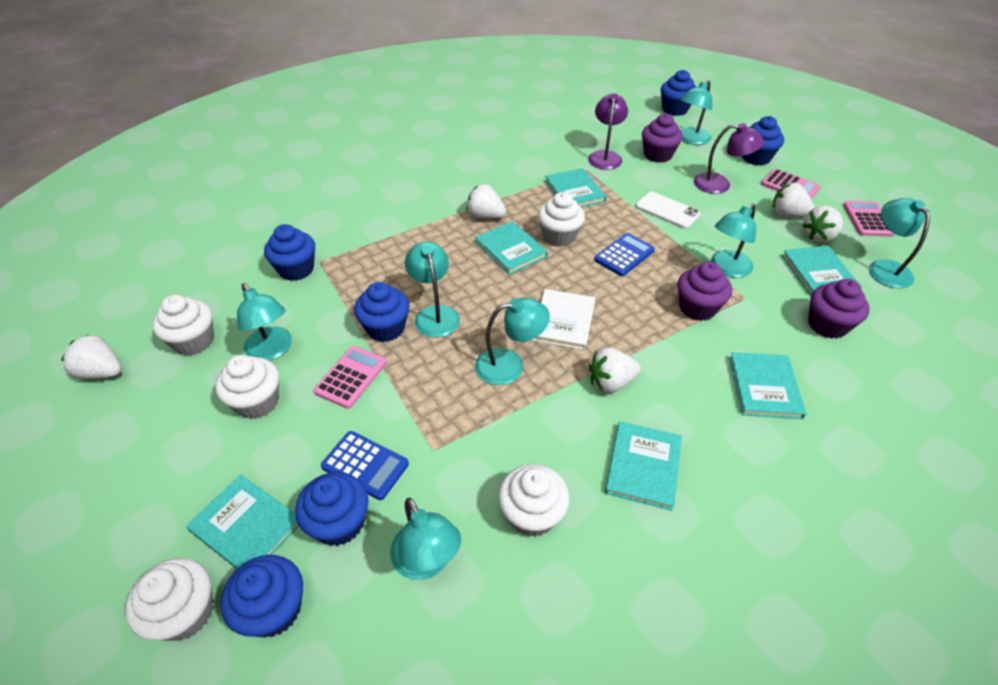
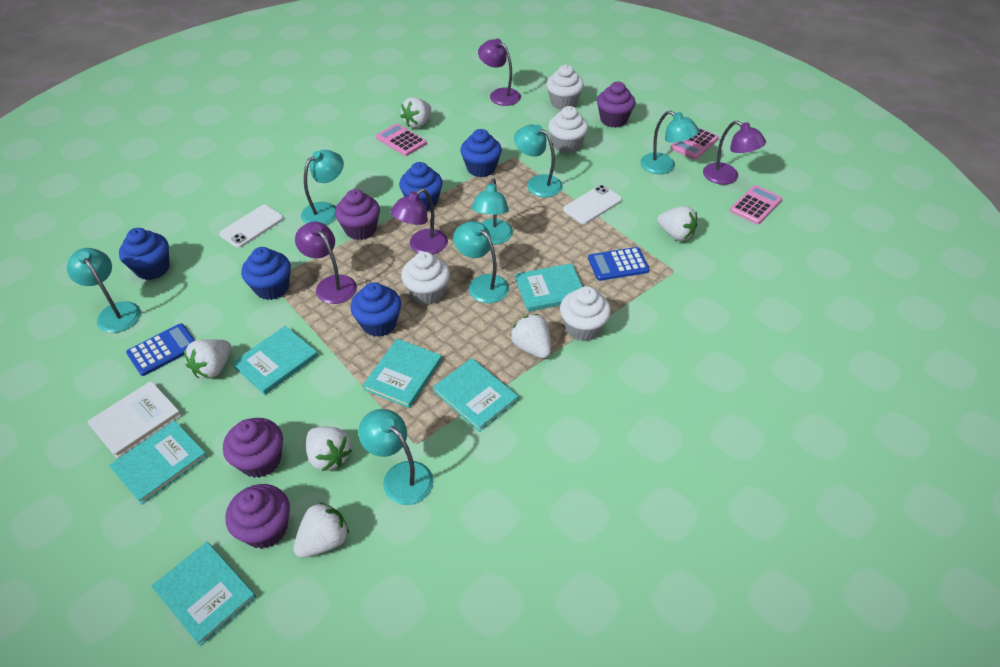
blue cupcake: 6 -> 5
purple cupcake: 3 -> 4
purple lamp: 2 -> 4
white cupcake: 5 -> 4
white phone: 1 -> 2
white strawberry: 5 -> 6

